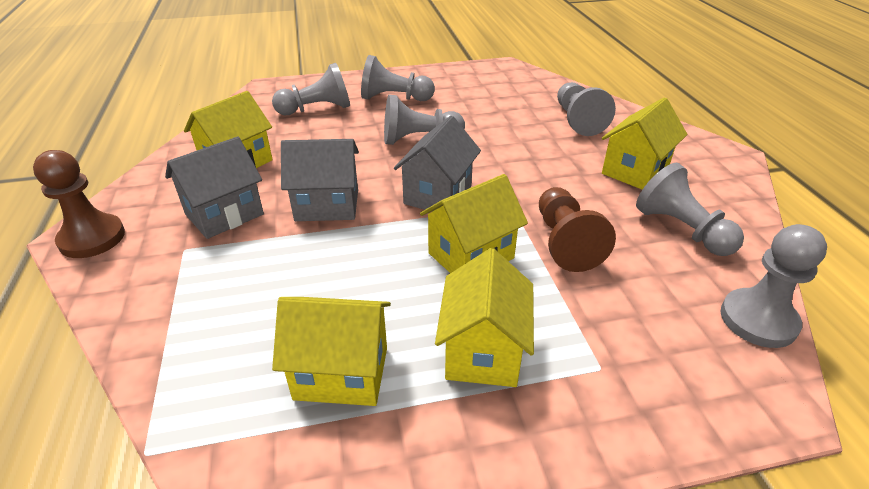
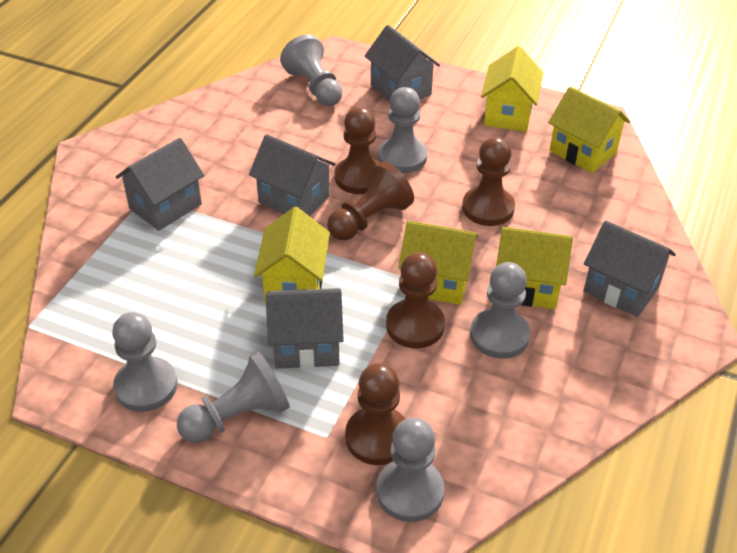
brown pawn: 2 -> 5
grey house: 3 -> 5

